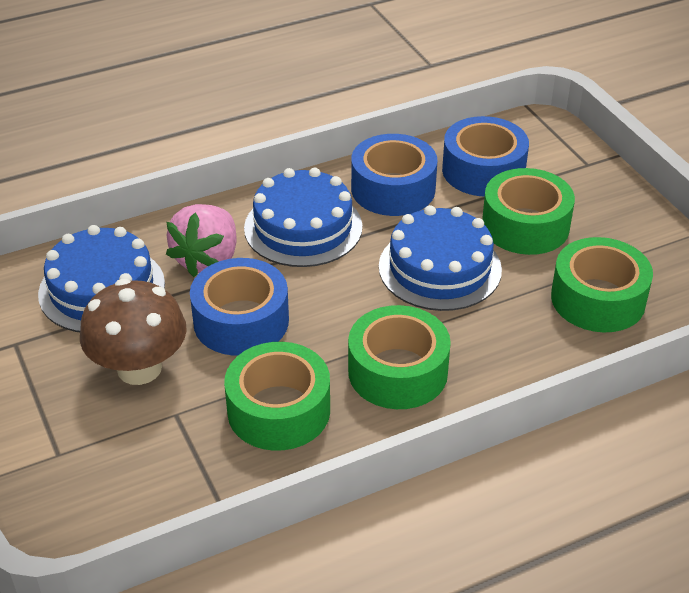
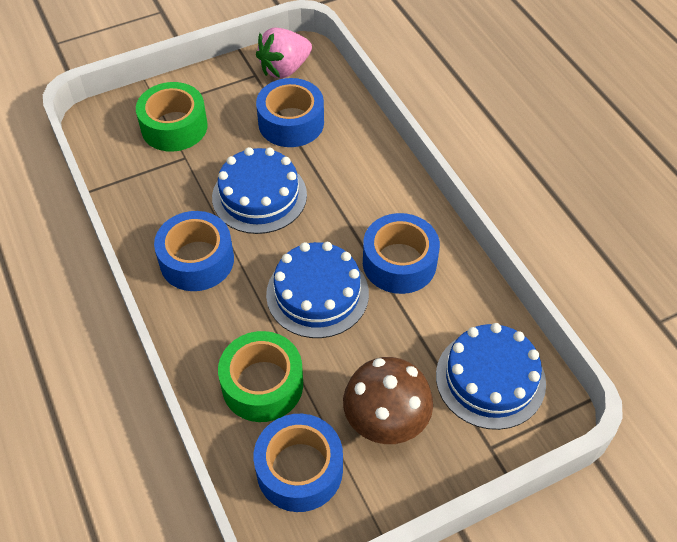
blue tape: 3 -> 4
green tape: 4 -> 2

